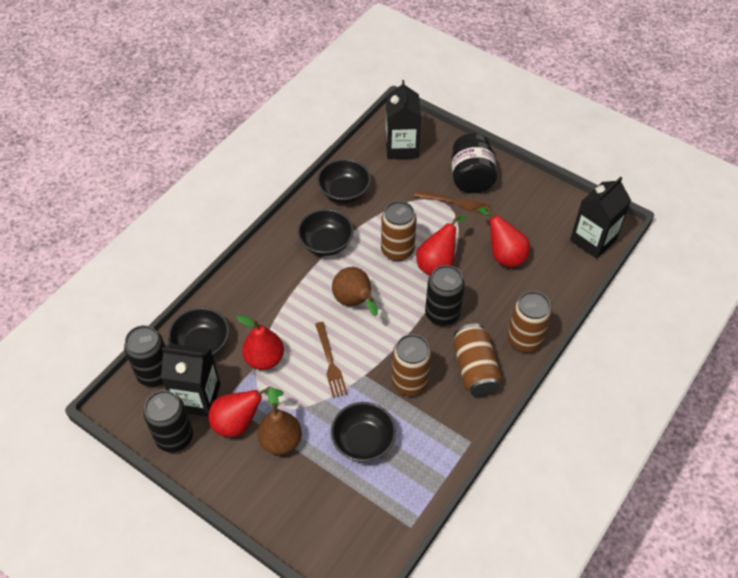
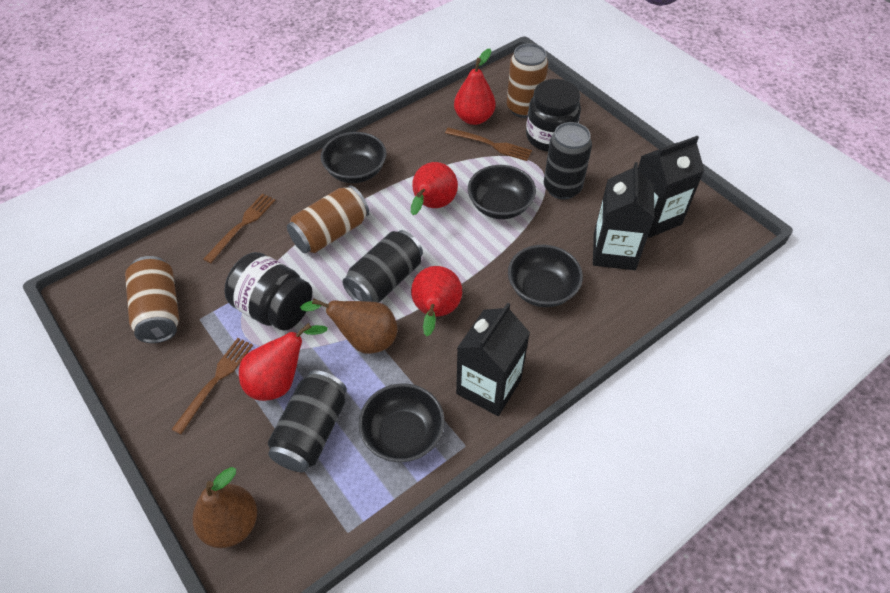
black jar: 1 -> 2
brown can: 4 -> 3
brown fork: 2 -> 3

